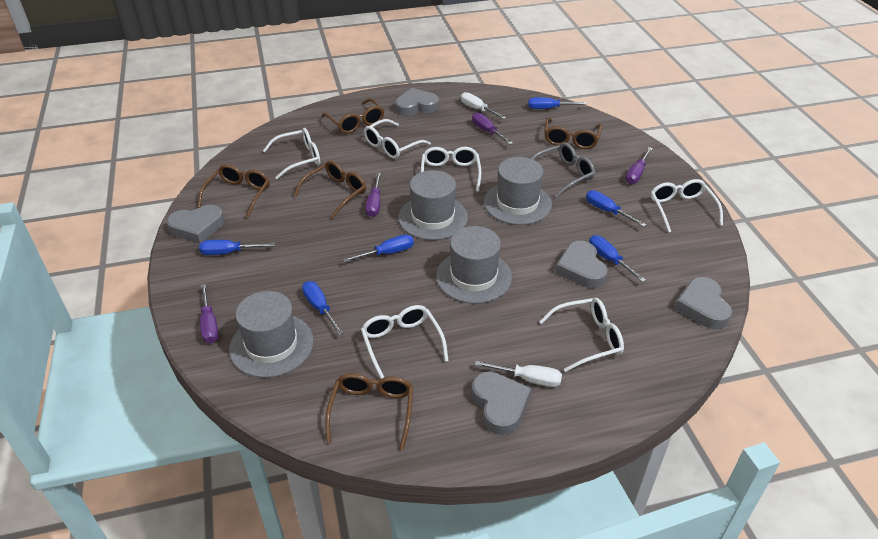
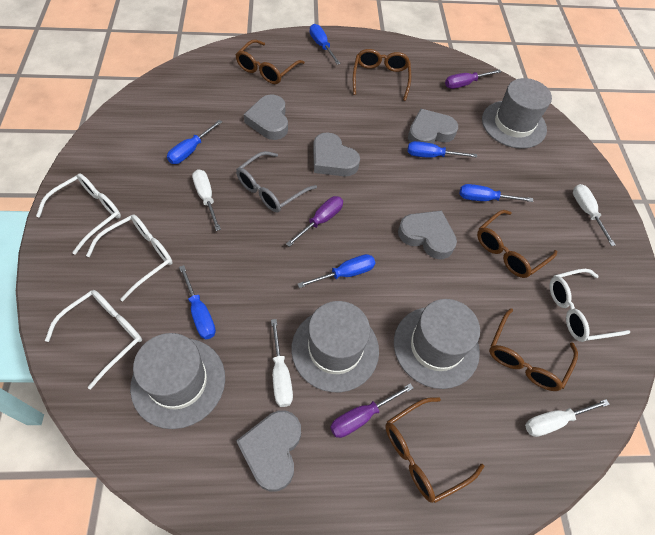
purple screwdriver: 4 -> 3
white glasses: 6 -> 4
white screwdriver: 2 -> 4

